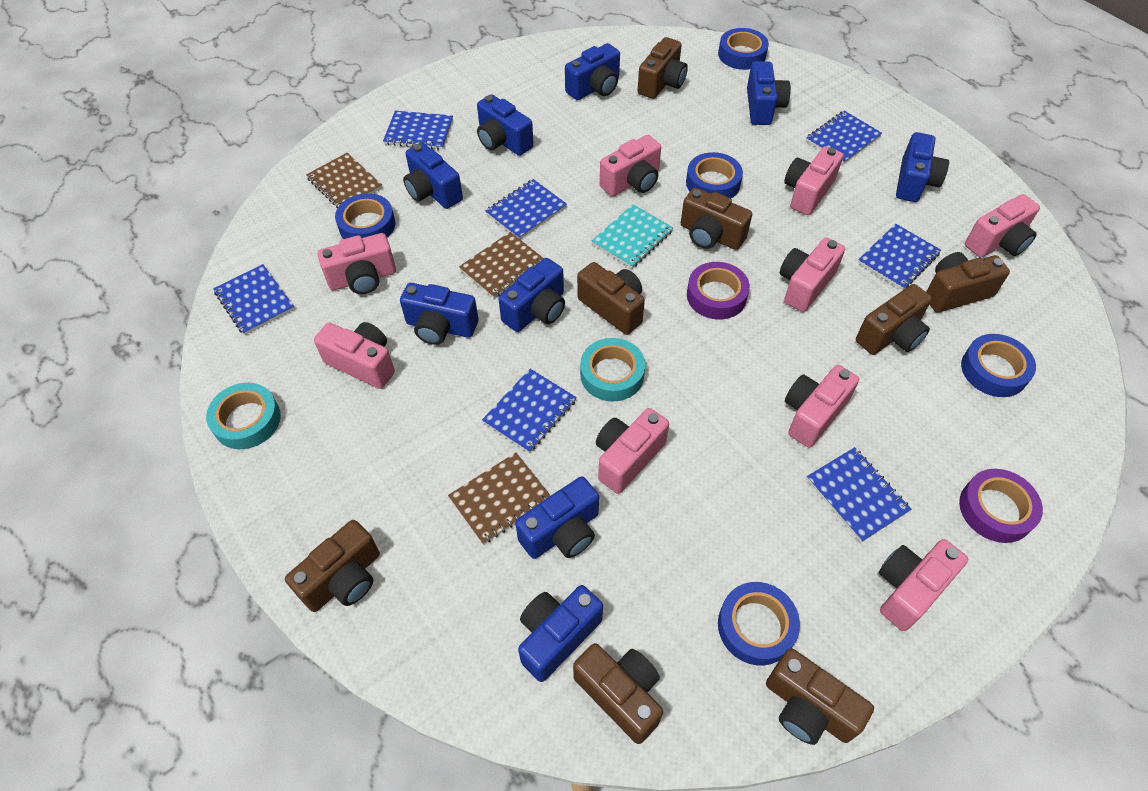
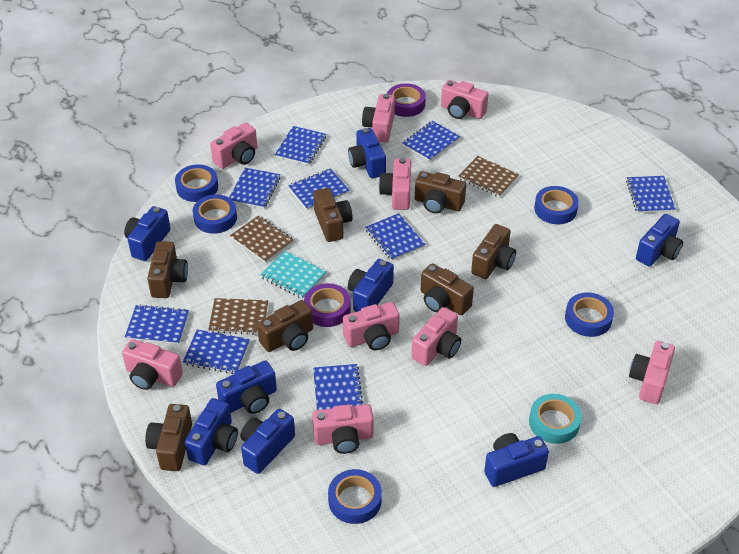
blue camera: 9 -> 8
blue notebook: 7 -> 9
brown camera: 8 -> 7
turquoise tape: 2 -> 1

